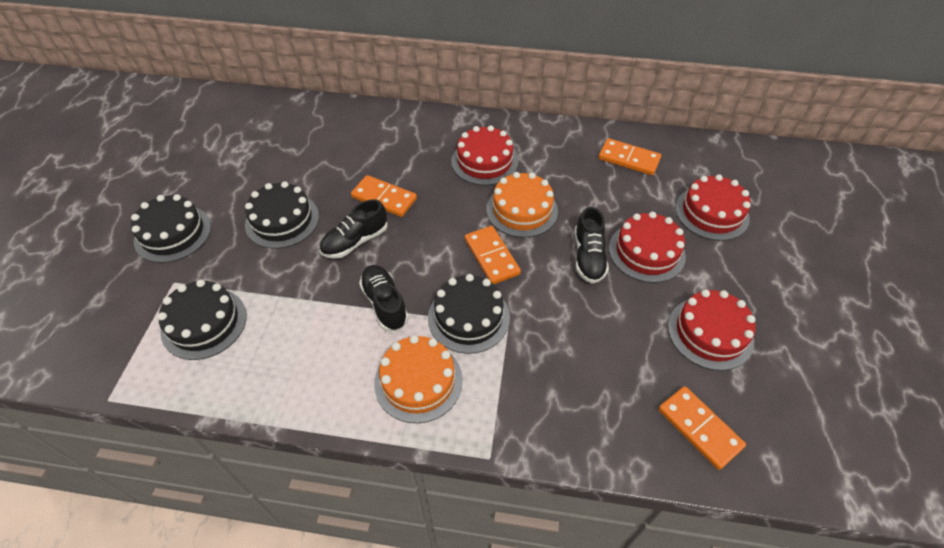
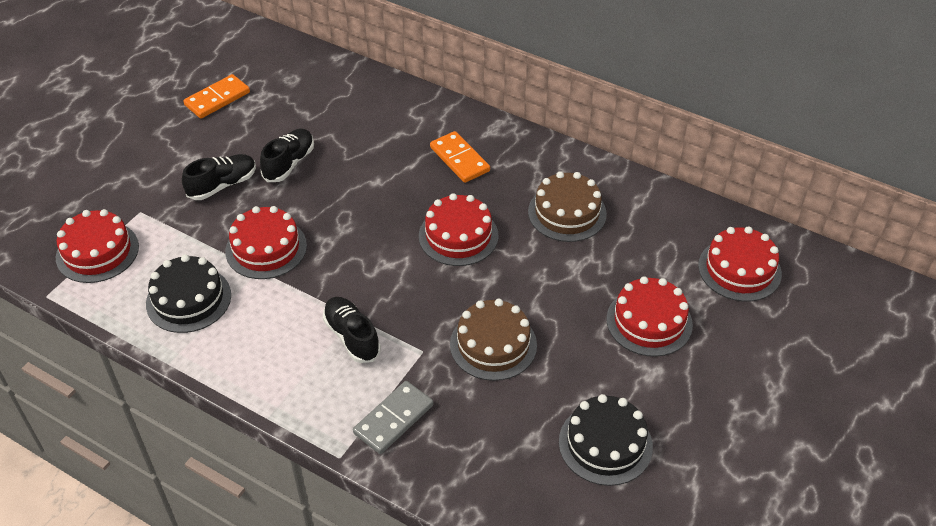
black cake: 4 -> 2
brown cake: 0 -> 2
grey domino: 0 -> 1
orange cake: 2 -> 0
orange domino: 4 -> 2
red cake: 4 -> 5

